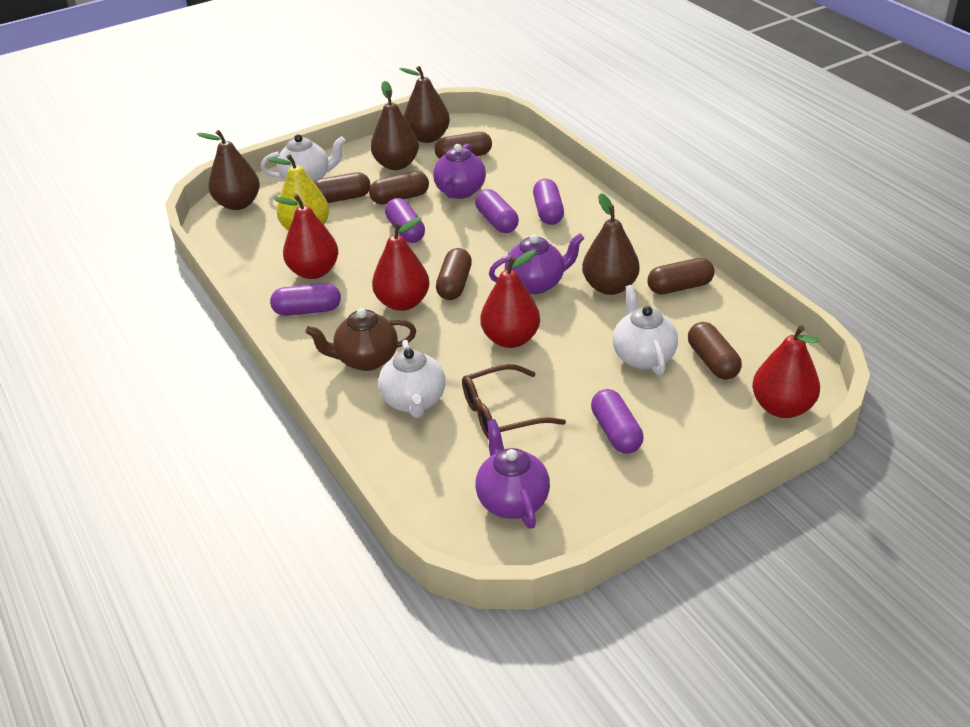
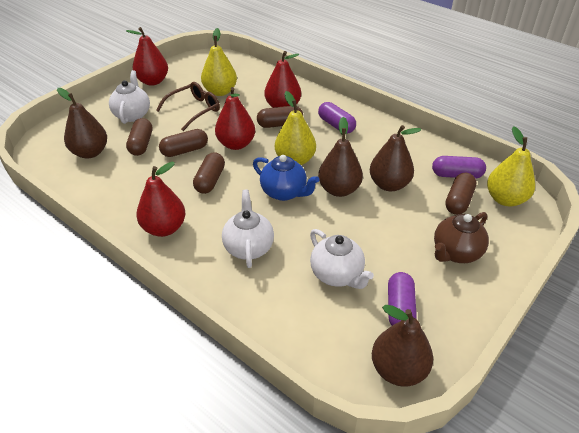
blue teapot: 0 -> 1
brown capsule: 6 -> 5
purple capsule: 5 -> 3
purple teapot: 3 -> 0
yellow pear: 1 -> 3

